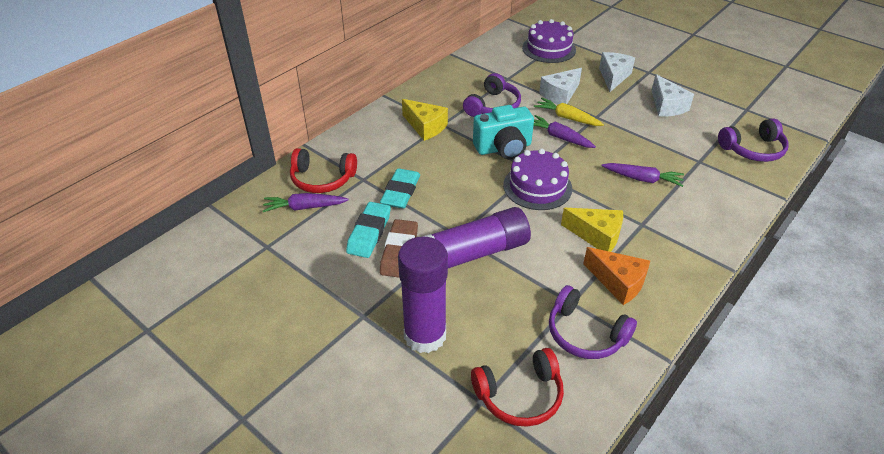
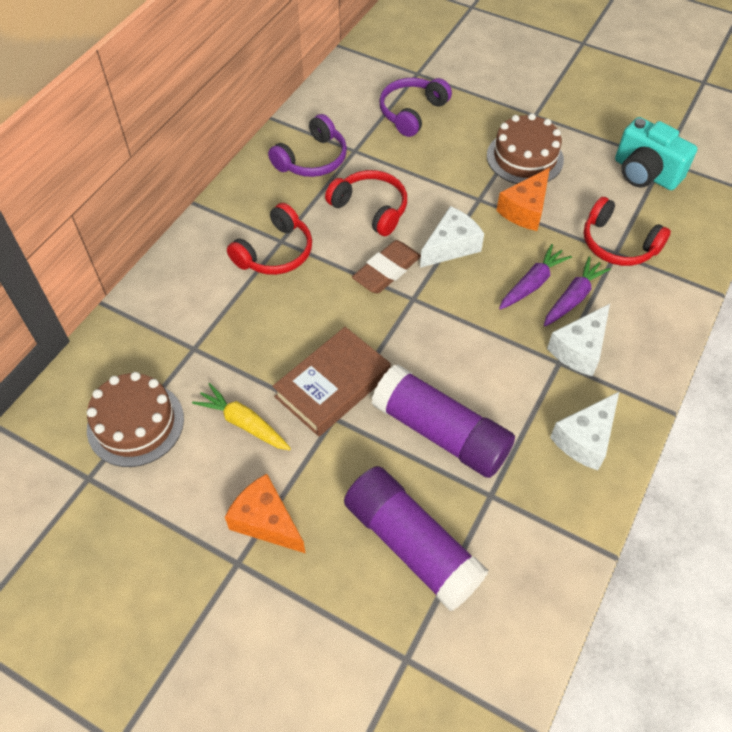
brown book: 0 -> 1
brown cake: 0 -> 2
orange cheese: 1 -> 2
purple cake: 2 -> 0
purple carrot: 3 -> 2
purple headphones: 3 -> 2
red headphones: 2 -> 3
turquoise eraser: 2 -> 0
yellow cheese: 2 -> 0

